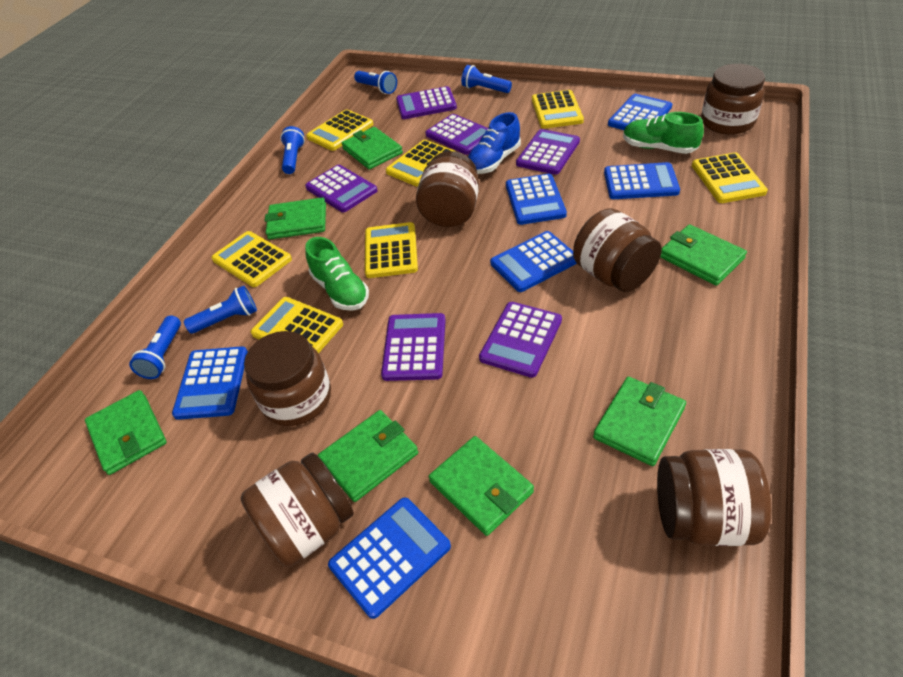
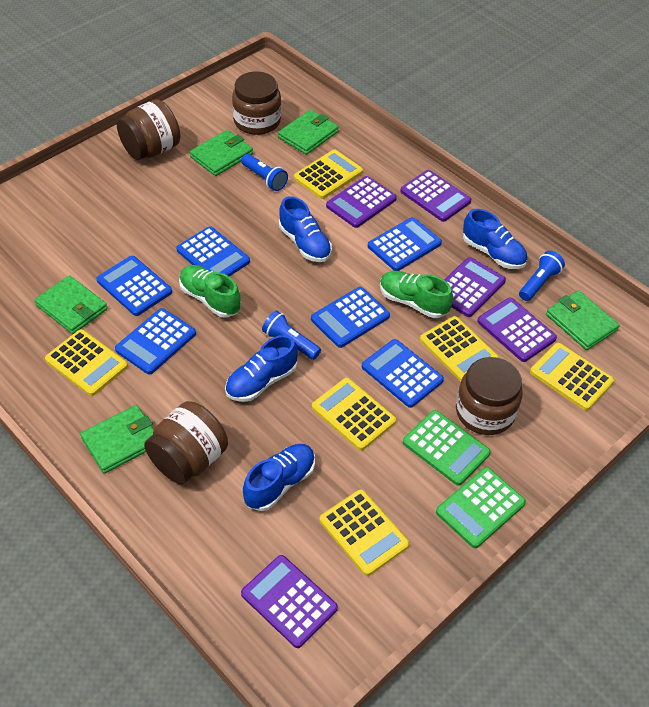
blue flashlight: 5 -> 3
blue shoe: 1 -> 4
brown jar: 6 -> 4
green calculator: 0 -> 2
green wallet: 7 -> 5
purple calculator: 6 -> 5
yellow calculator: 7 -> 6

